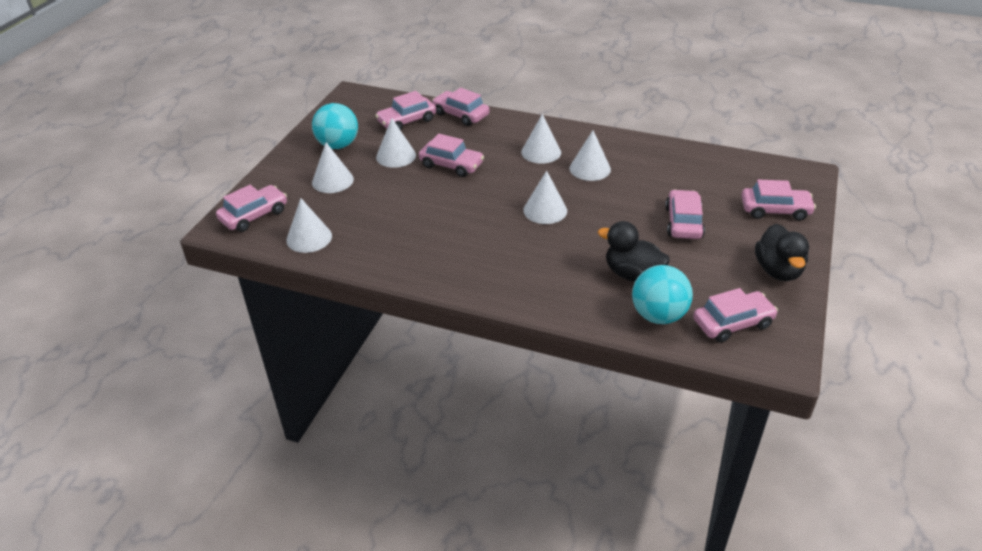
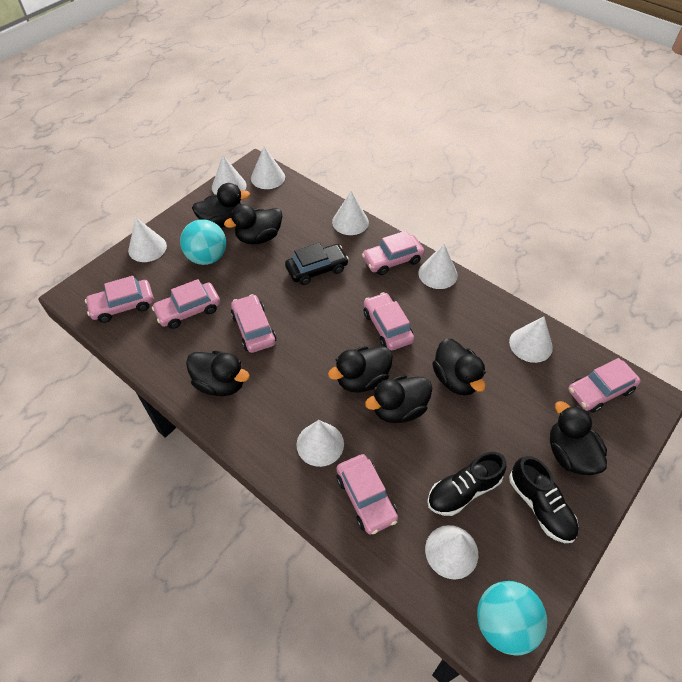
black car: 0 -> 1
black duck: 2 -> 7
black shoe: 0 -> 2
white cone: 6 -> 8

